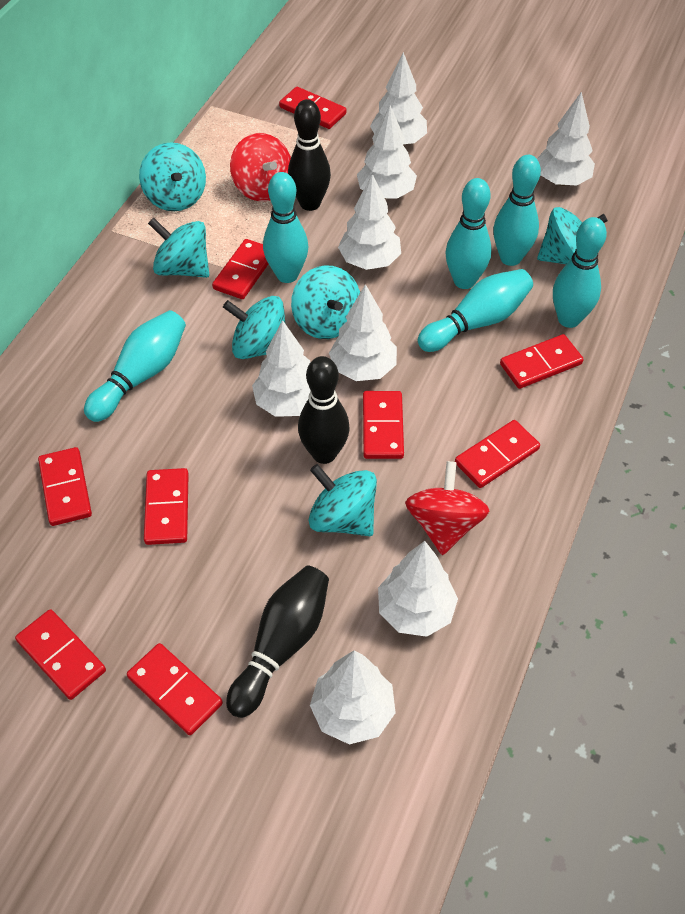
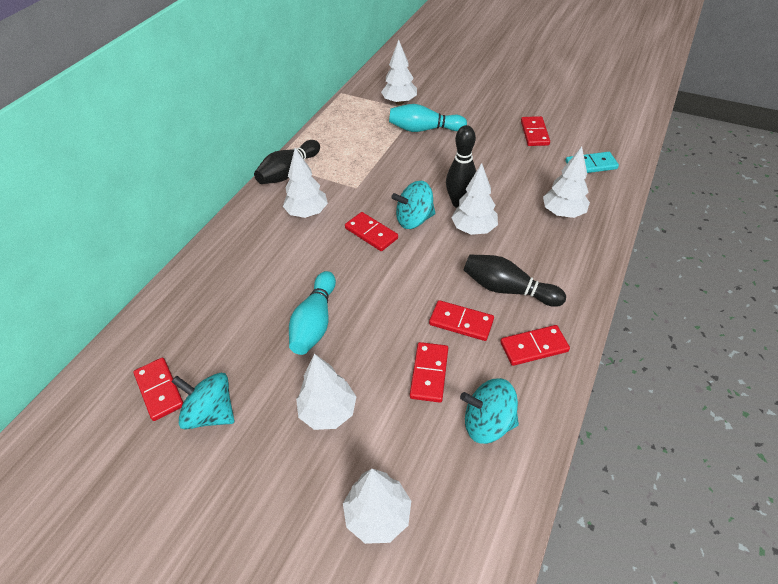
red domino: 9 -> 6
red spinning top: 2 -> 0
turquoise bowling pin: 6 -> 2
turquoise domino: 0 -> 1
turquoise spinning top: 6 -> 3
white tree: 8 -> 6

